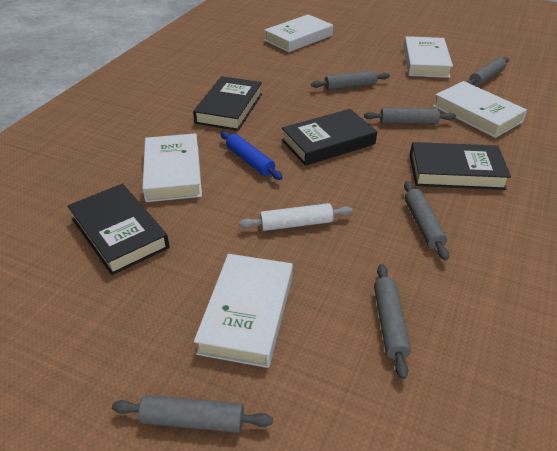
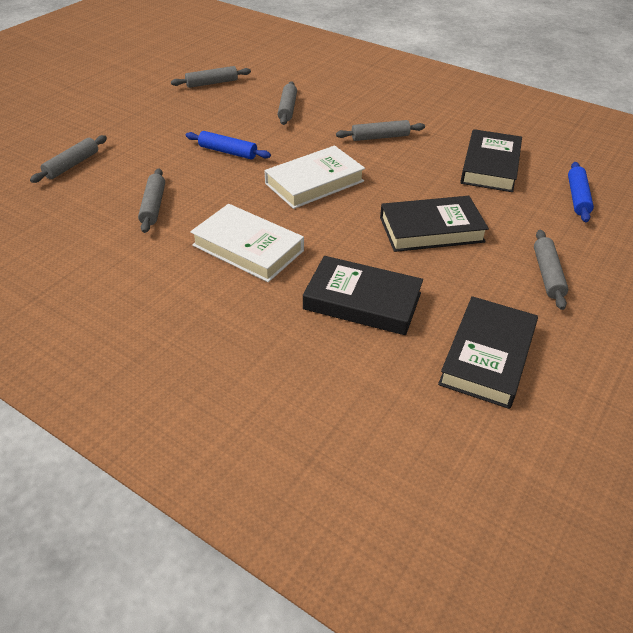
blue rolling pin: 1 -> 2
white book: 5 -> 2
white rolling pin: 1 -> 0

